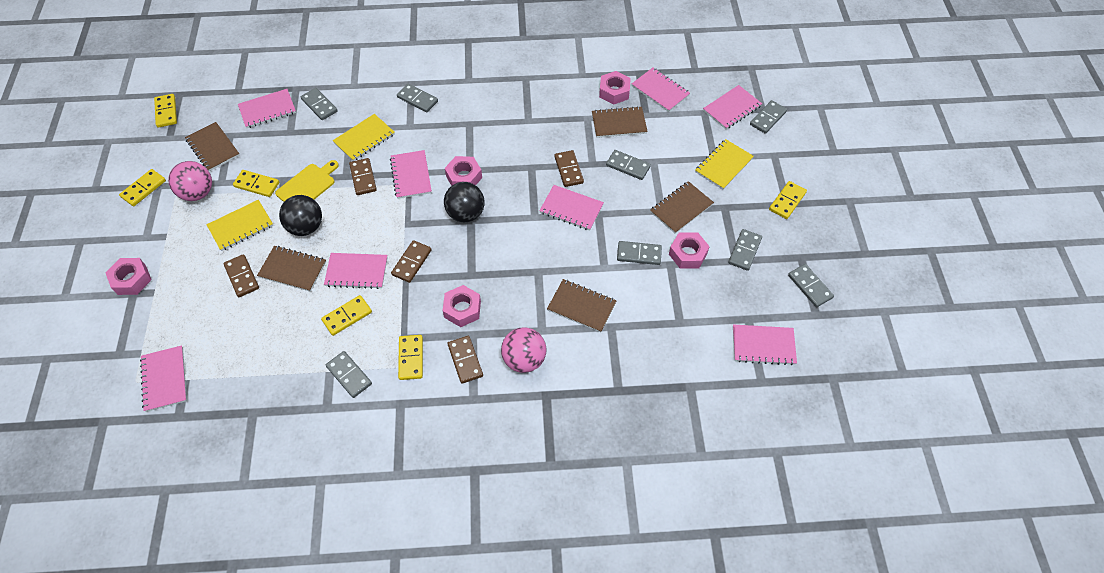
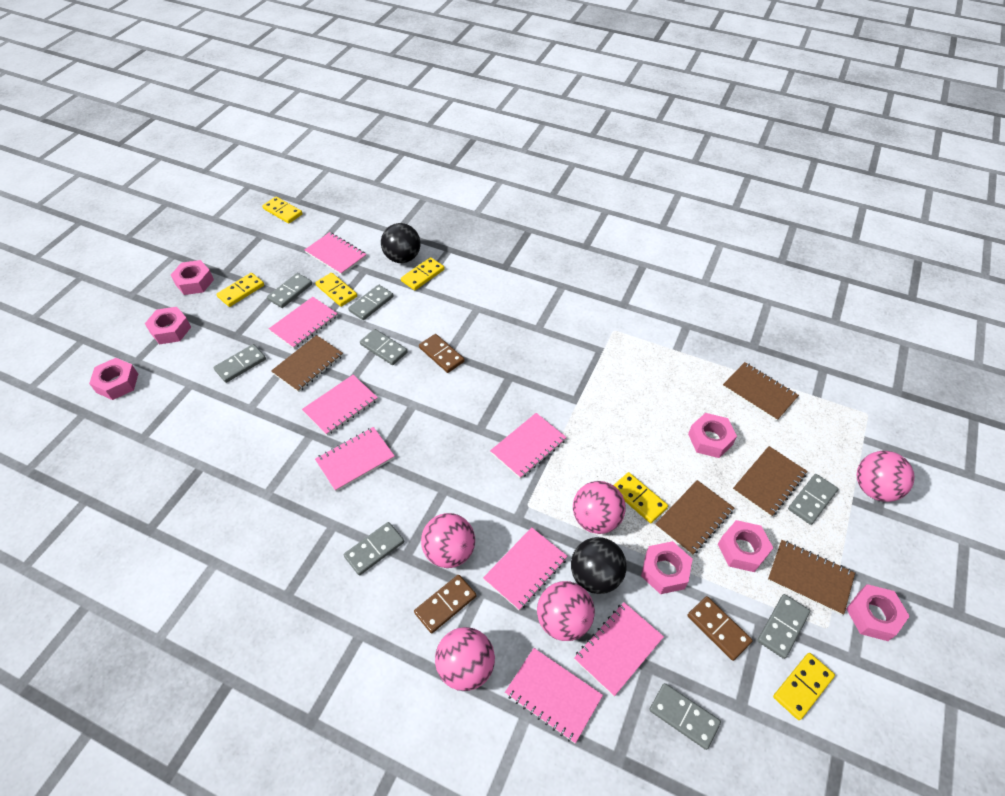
brown domino: 5 -> 3
pink ball: 2 -> 5
pink nut: 5 -> 7
yellow cutting board: 1 -> 0
yellow notebook: 3 -> 0

